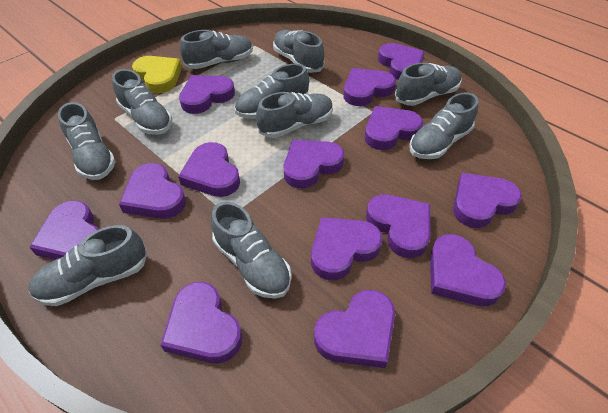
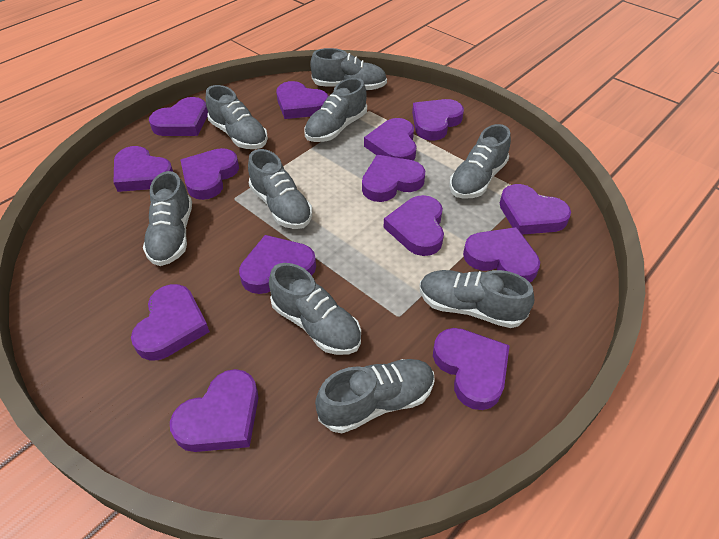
grey shoe: 10 -> 9
yellow heart: 1 -> 0

